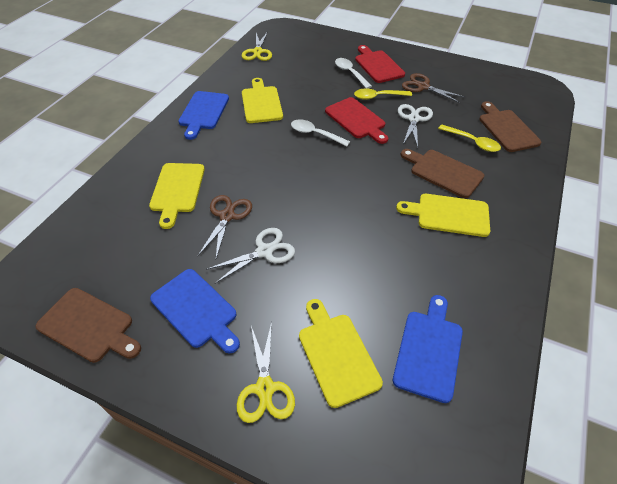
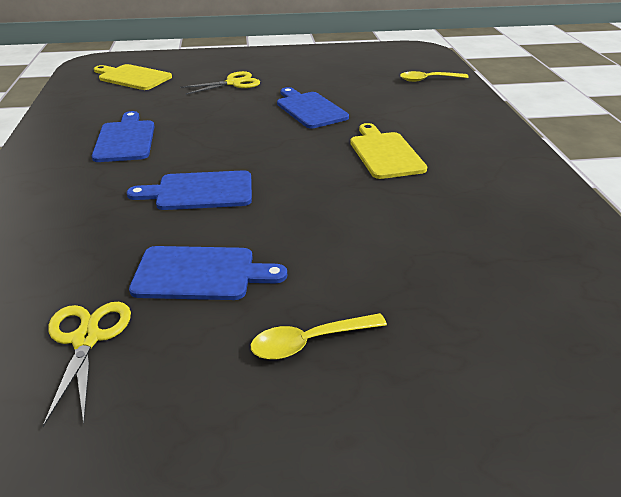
blue cutting board: 3 -> 4
brown cutting board: 3 -> 0
brown scissors: 2 -> 0
red cutting board: 2 -> 0
white scissors: 2 -> 0
white spoon: 2 -> 0
yellow cutting board: 4 -> 2

